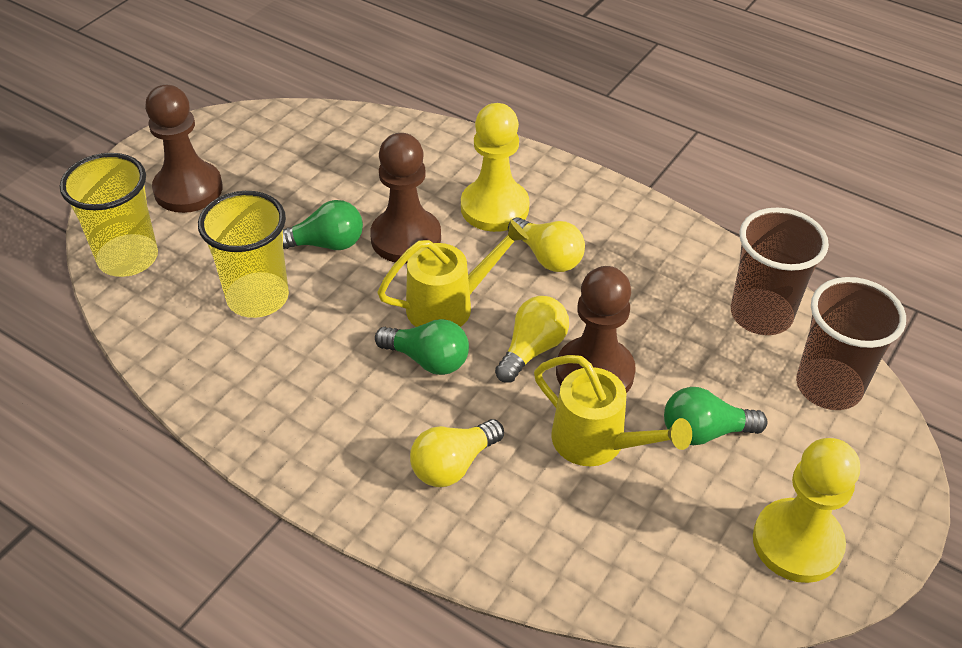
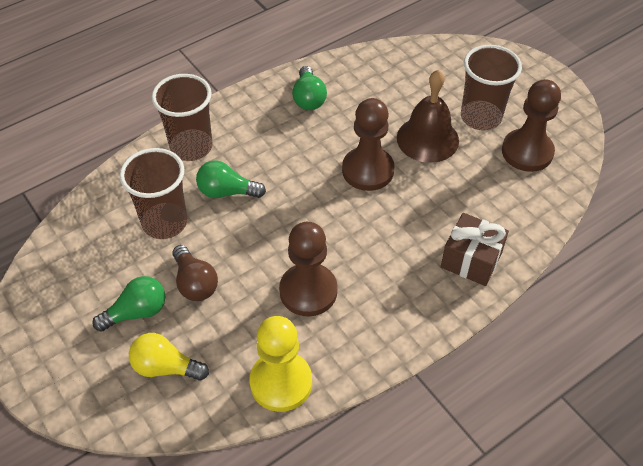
brown bell: 0 -> 1
brown cup: 2 -> 3
brown gift: 0 -> 1
brown light bulb: 0 -> 1
yellow cup: 2 -> 0
yellow light bulb: 3 -> 1
yellow pawn: 2 -> 1
yellow watering can: 2 -> 0

